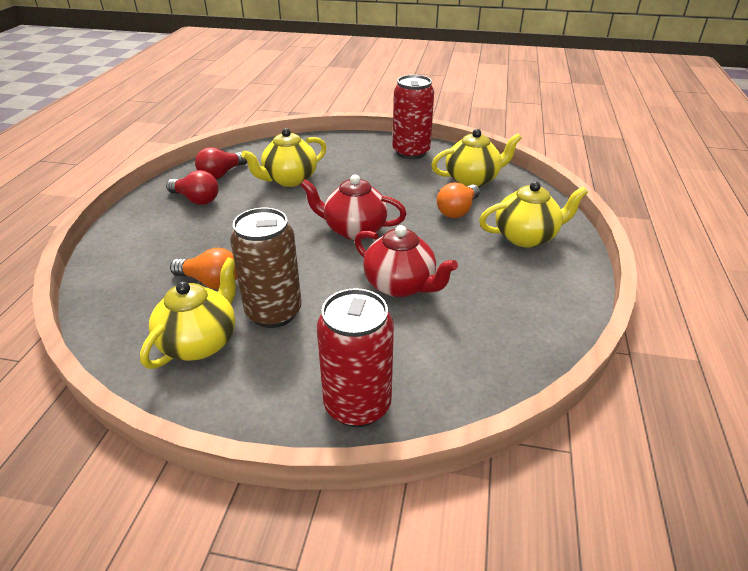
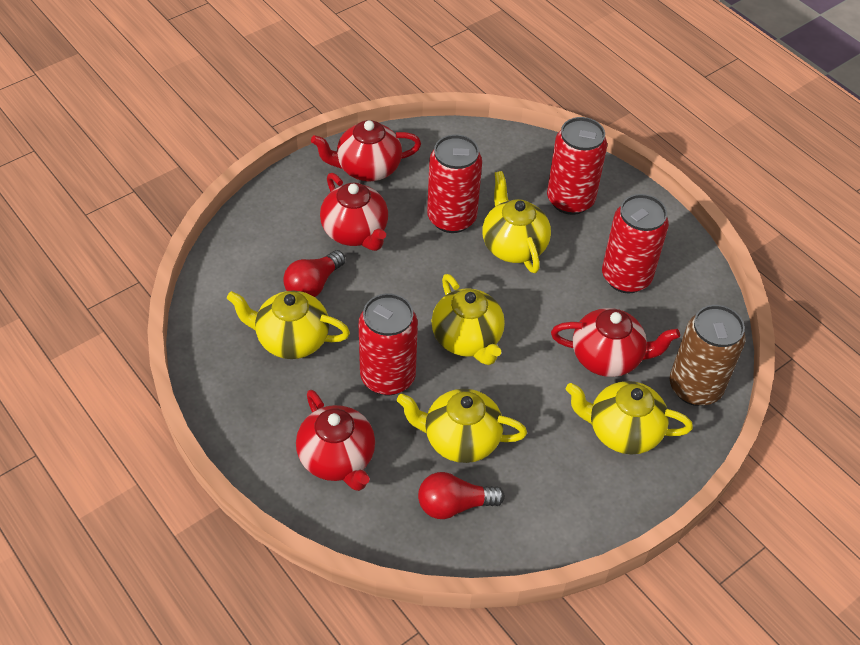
orange light bulb: 2 -> 0
red can: 2 -> 4
red teapot: 2 -> 4
yellow teapot: 4 -> 5

